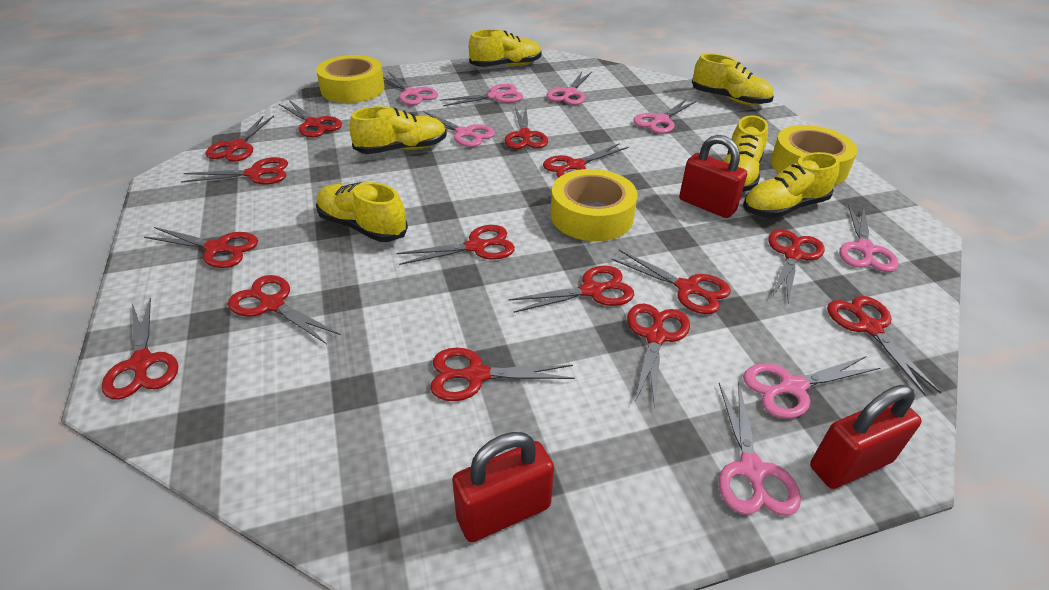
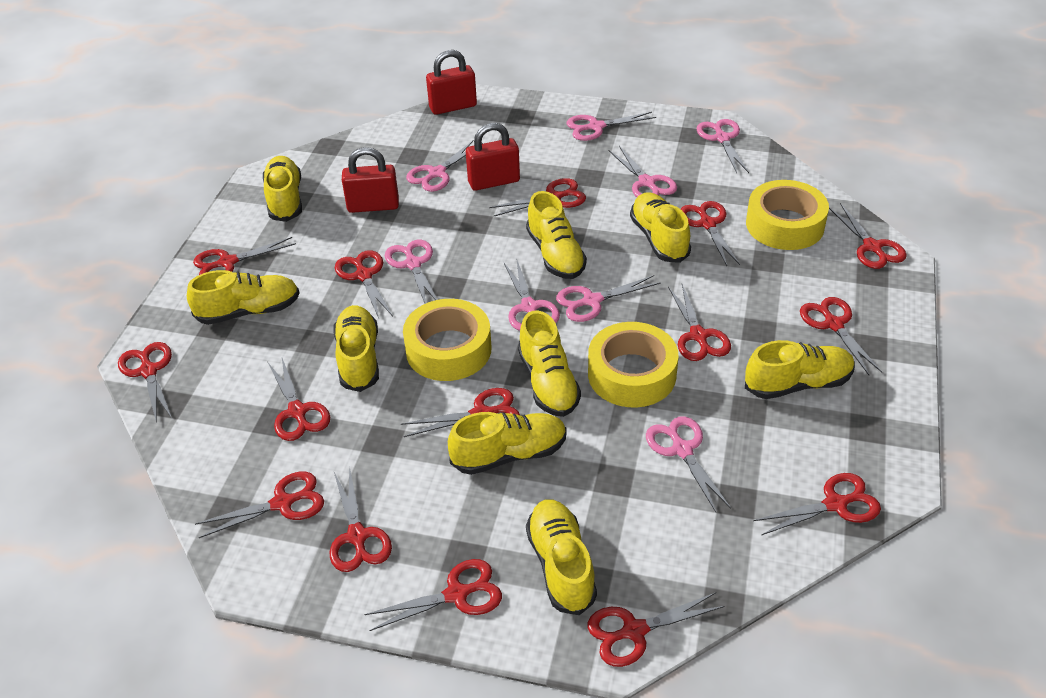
yellow shoe: 6 -> 9

